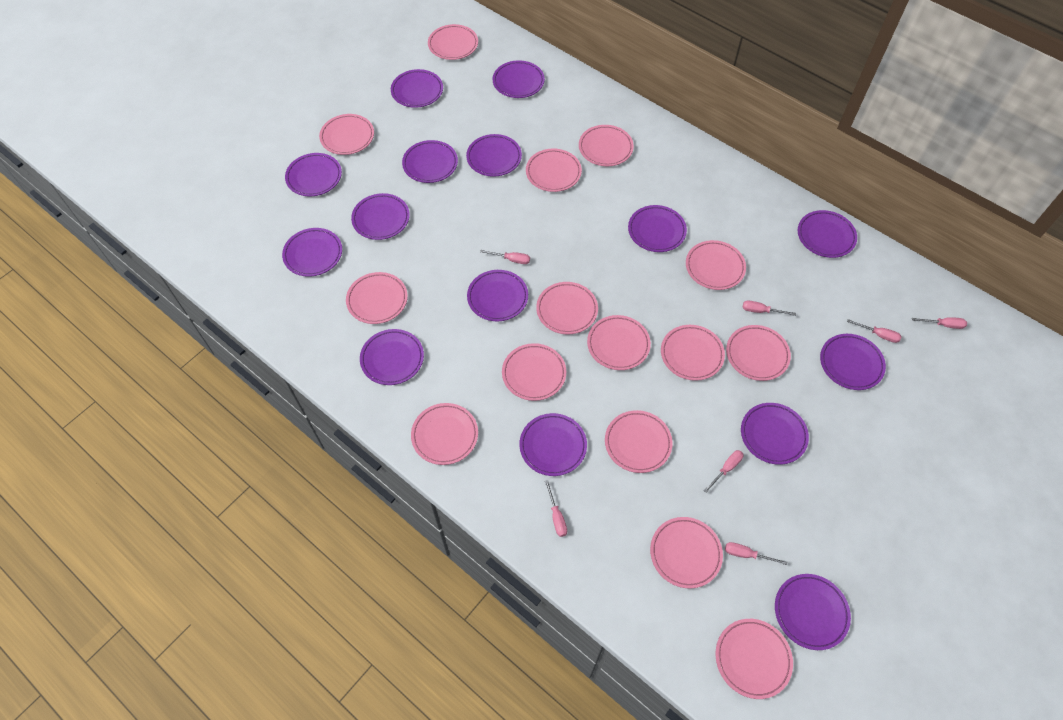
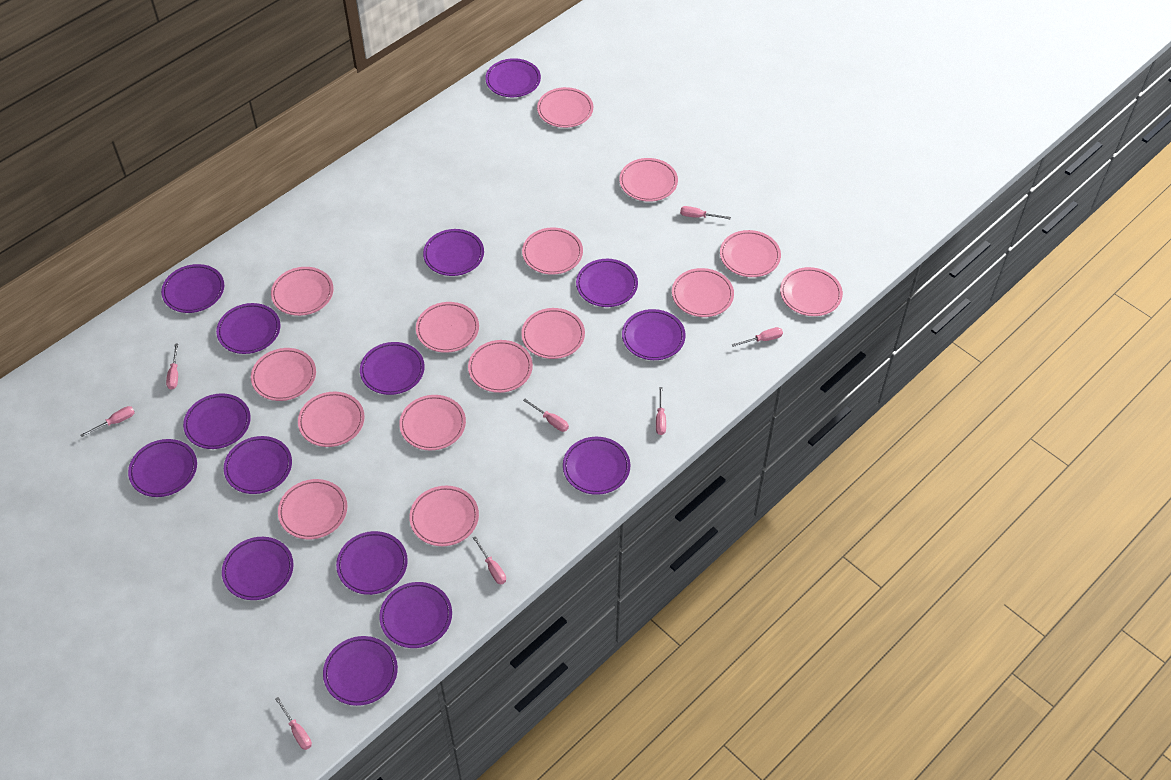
pink screwdriver: 7 -> 8

